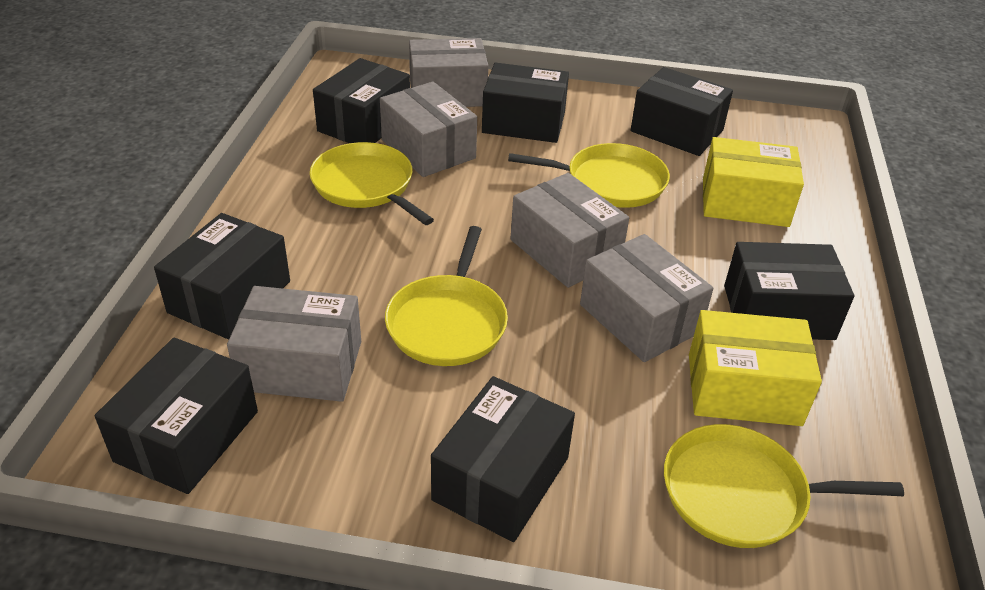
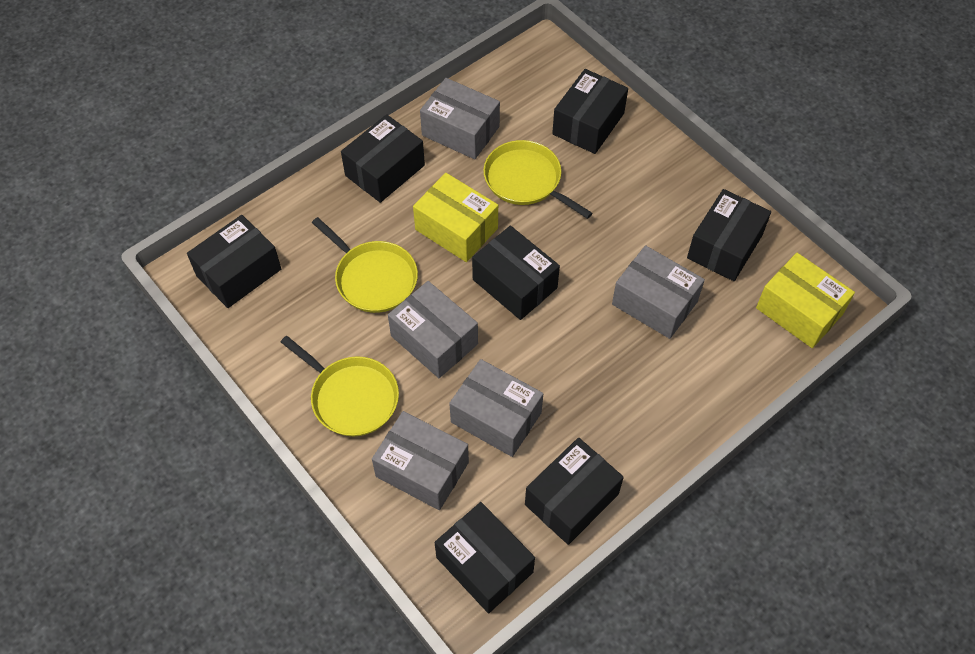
yellow pan: 4 -> 3

